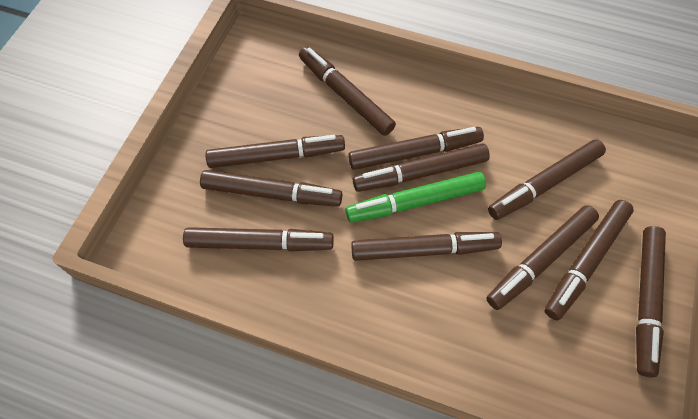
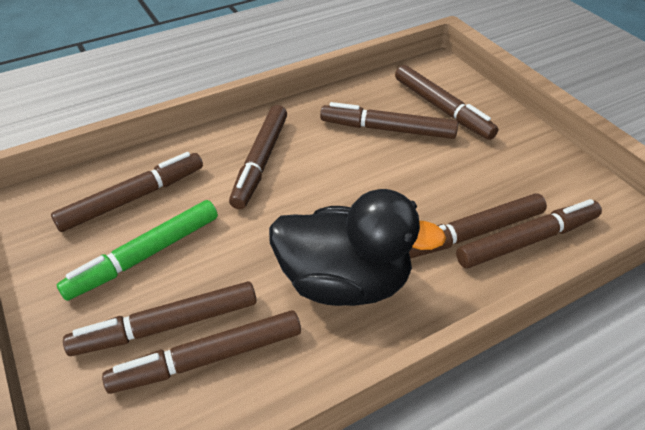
black duck: 0 -> 1
brown marker: 11 -> 8

